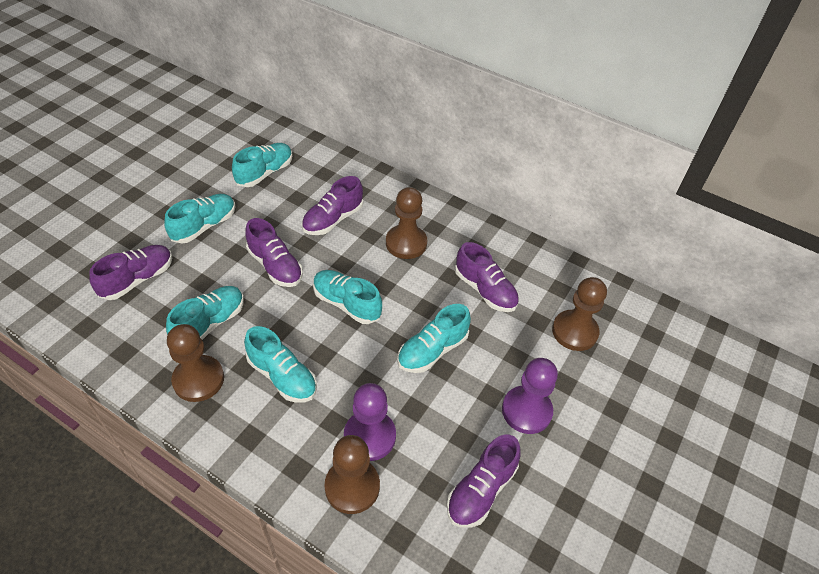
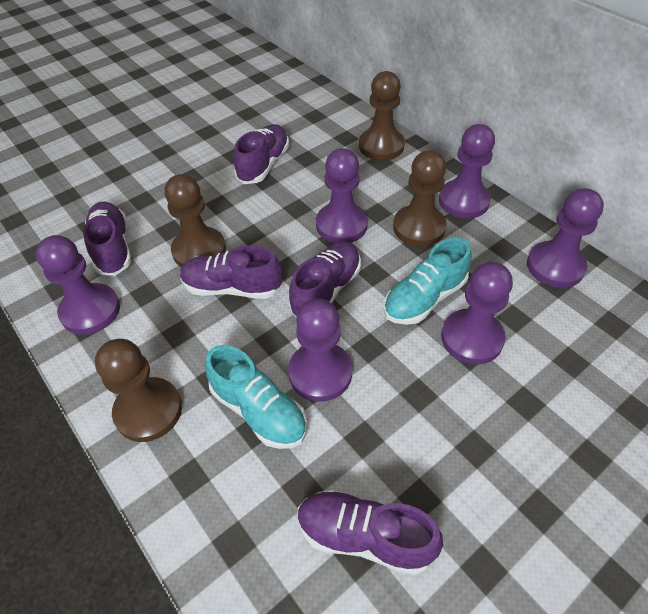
purple pawn: 2 -> 6
turquoise shoe: 6 -> 2

